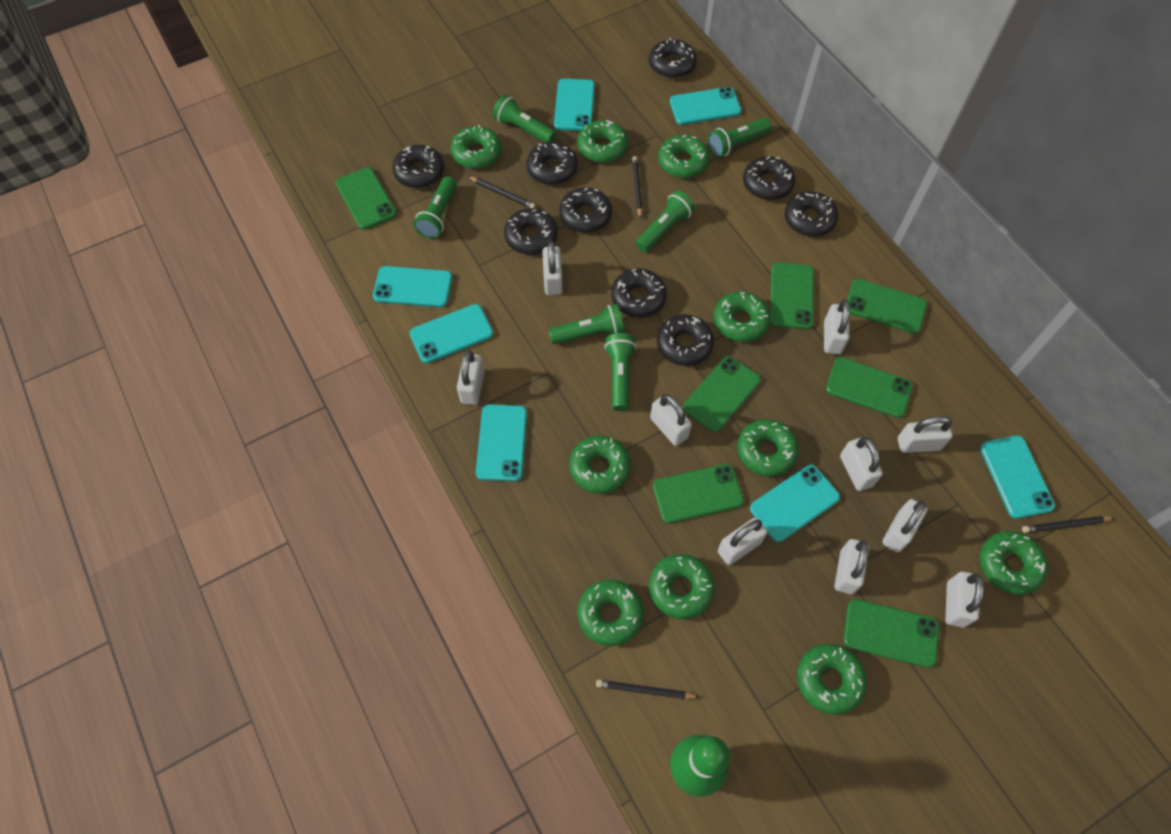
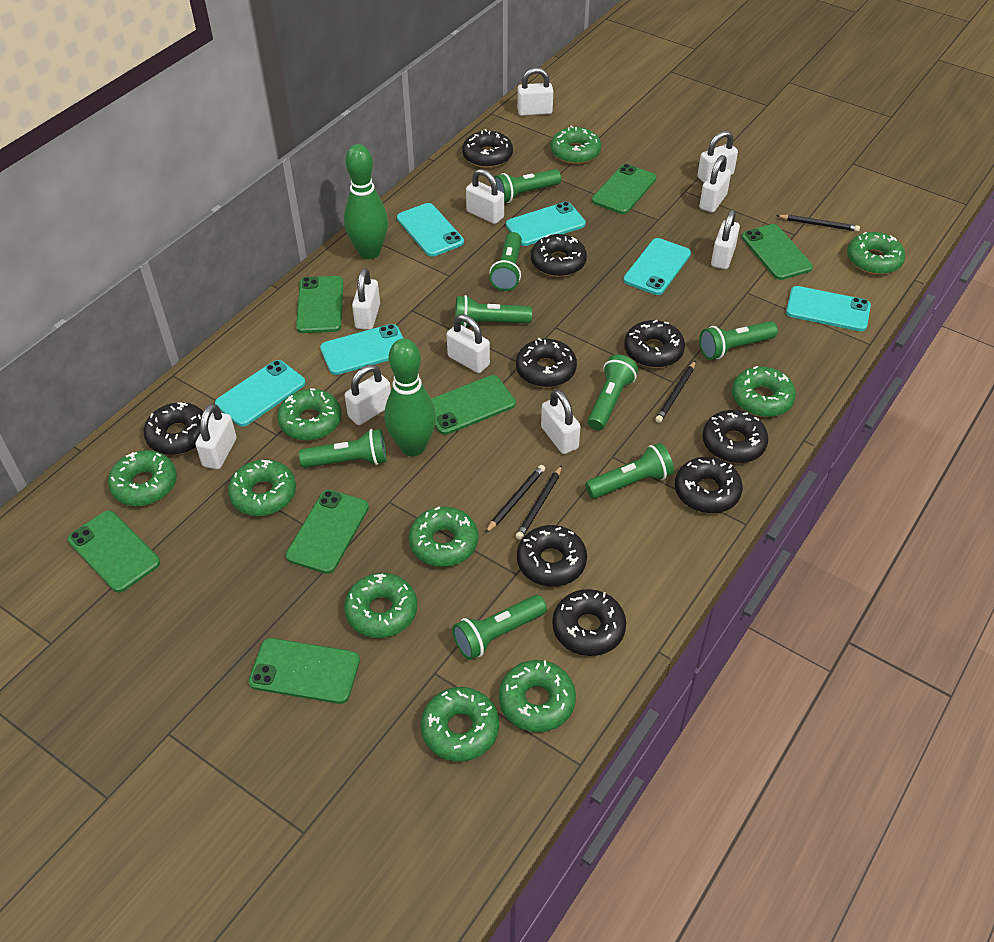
green bowling pin: 1 -> 2
green flashlight: 6 -> 8
turquoise phone: 7 -> 6

